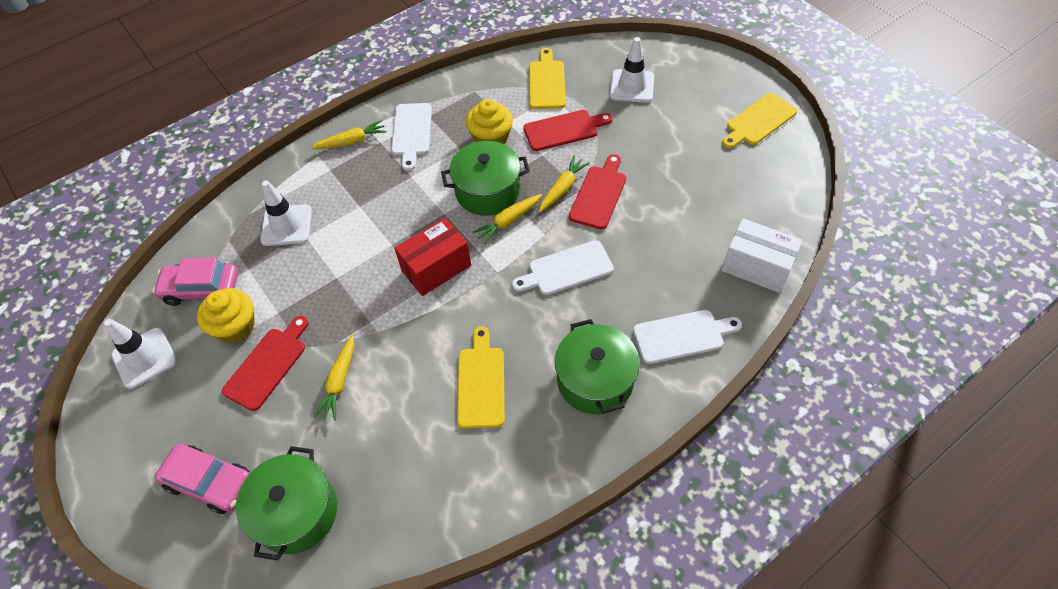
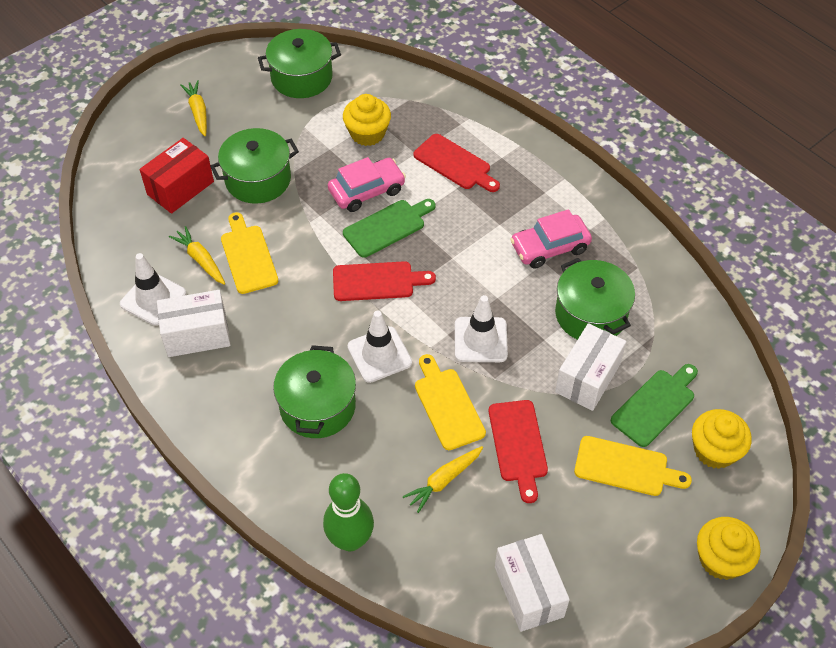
green bowling pin: 0 -> 1
green cutting board: 0 -> 2
green pot: 3 -> 4
white box: 1 -> 3
white cutting board: 3 -> 0
yellow carrot: 4 -> 3
yellow cupcake: 2 -> 3

